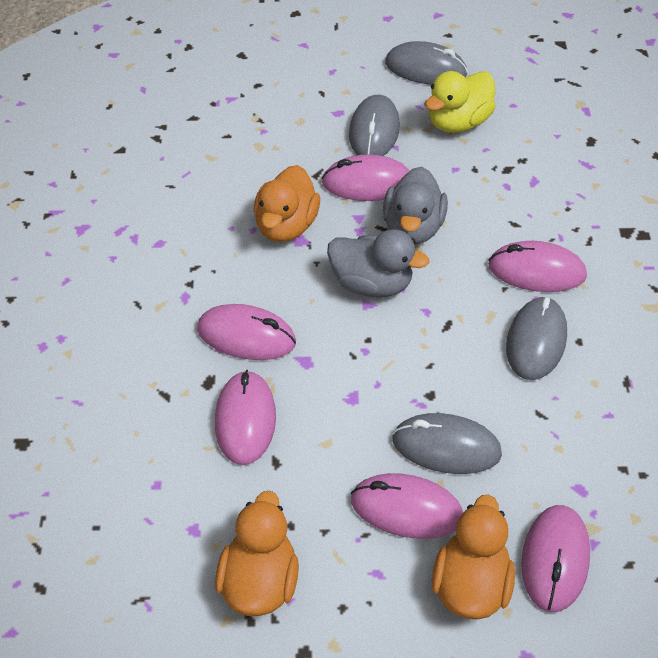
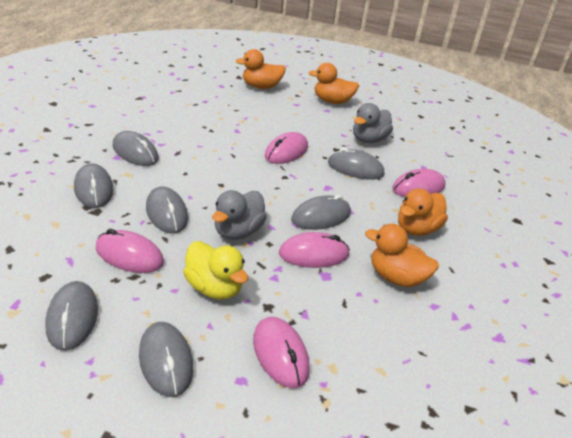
grey mouse: 4 -> 7
orange duck: 3 -> 4
pink mouse: 6 -> 5

